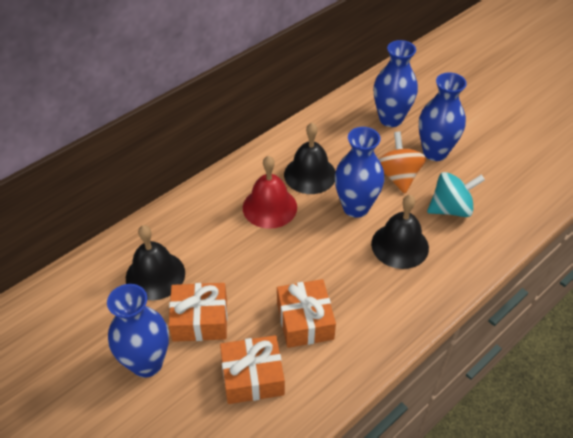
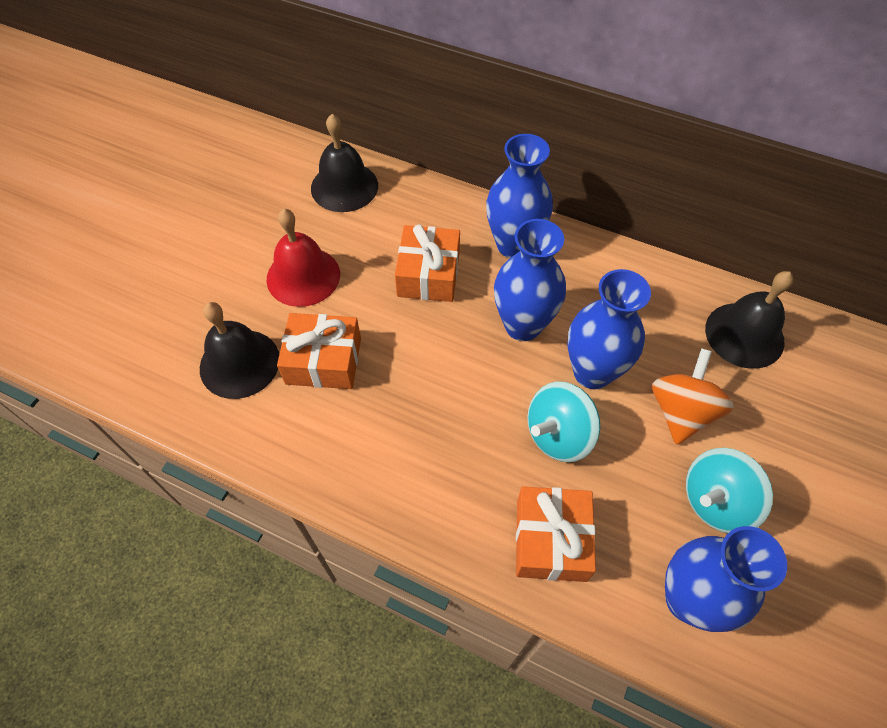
turquoise spinning top: 1 -> 2

